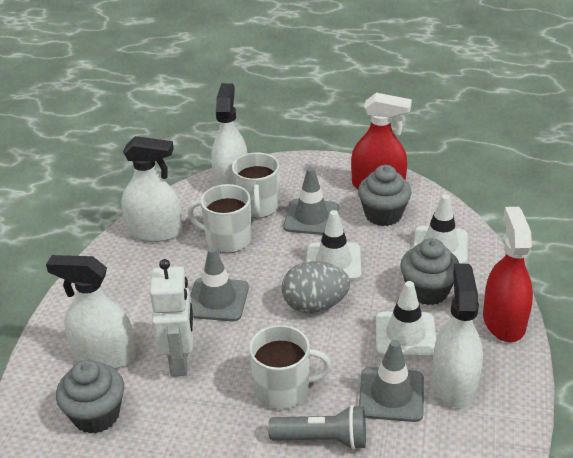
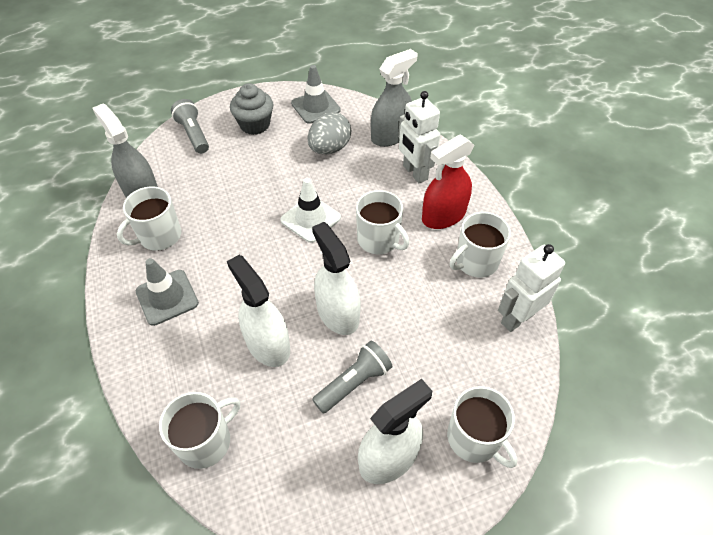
grey cupcake: 3 -> 1
grey flashlight: 1 -> 2
grey spray bottle: 0 -> 2
grey traffic cone: 3 -> 2
red spray bottle: 2 -> 1
white mug: 3 -> 5
white robot: 1 -> 2
white spray bottle: 4 -> 3
white traffic cone: 3 -> 1

